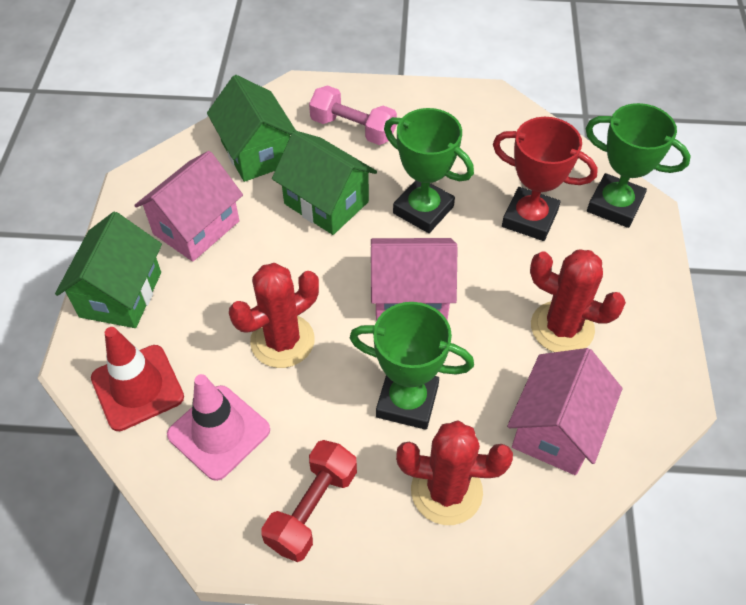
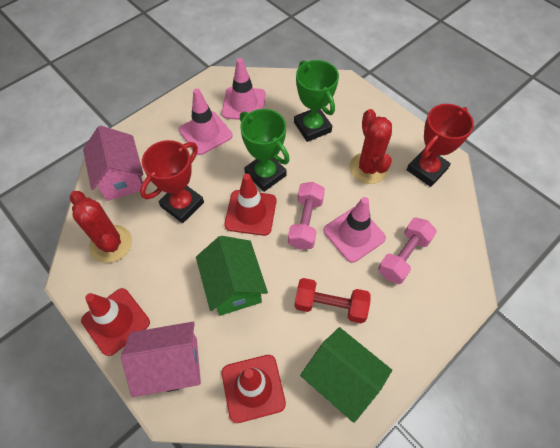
green house: 3 -> 2
green trophy: 3 -> 2
pink dumbbell: 1 -> 2
pink house: 3 -> 2
pink traffic cone: 1 -> 3
red cactus: 3 -> 2
red traffic cone: 1 -> 3
red trophy: 1 -> 2

